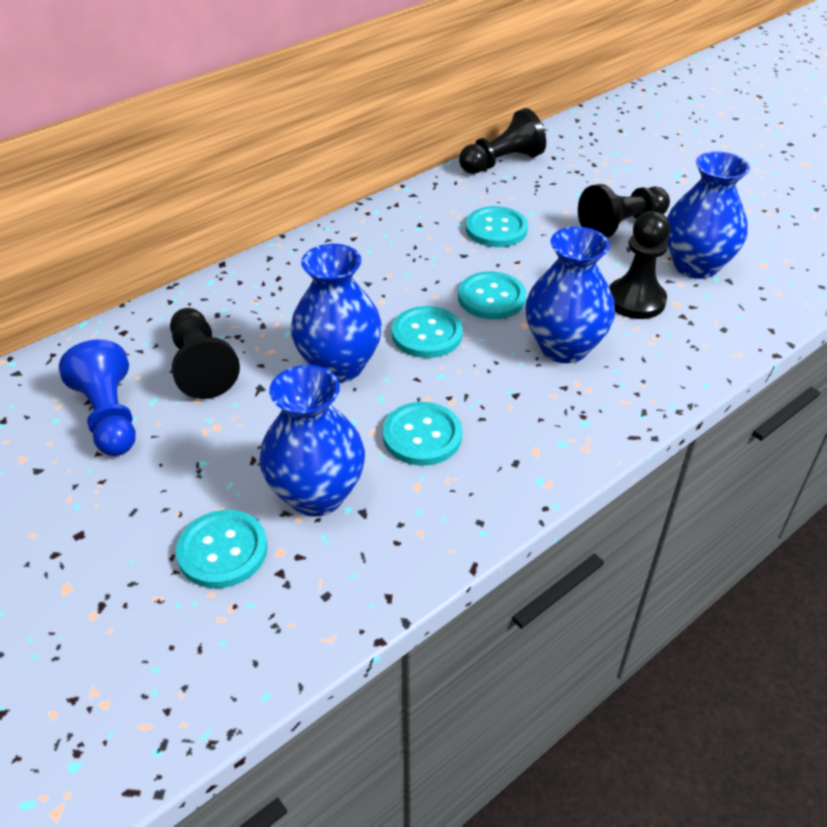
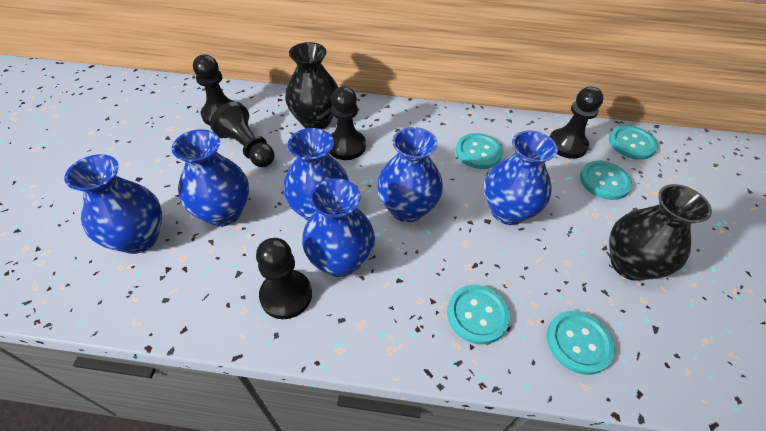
black pawn: 4 -> 5
black vase: 0 -> 2
blue pawn: 1 -> 0
blue vase: 4 -> 6

